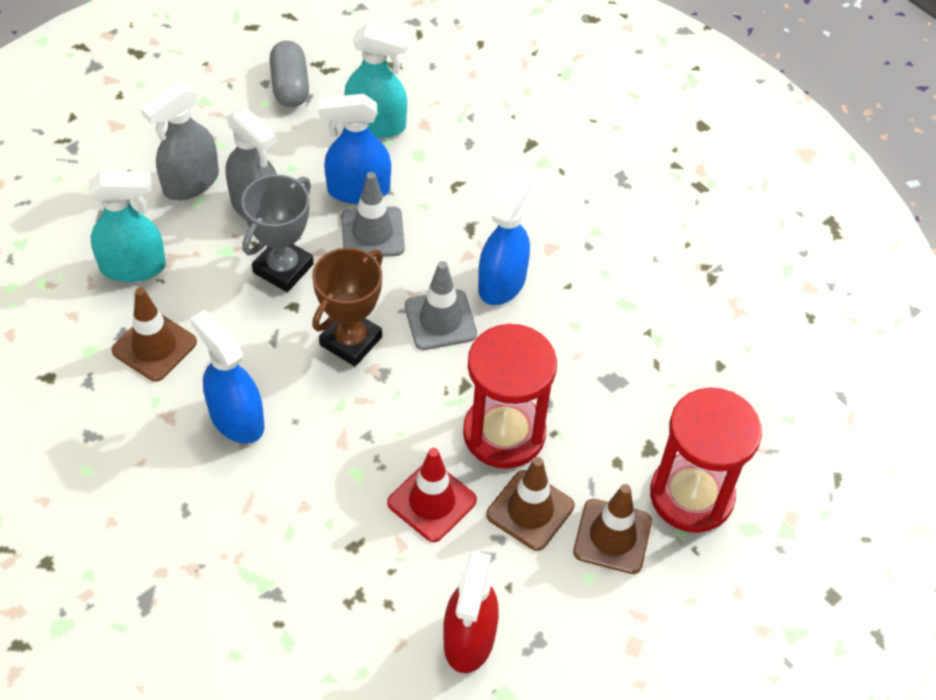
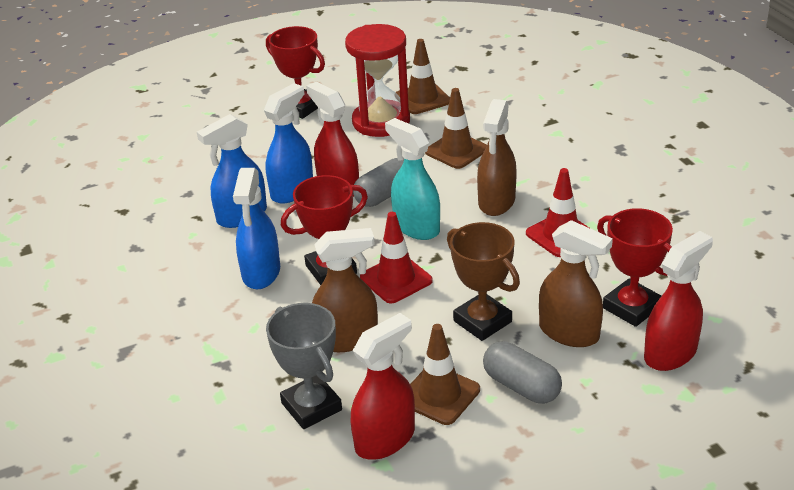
brown spray bottle: 0 -> 3
grey capsule: 1 -> 2
grey spray bottle: 2 -> 0
grey traffic cone: 2 -> 0
red hourglass: 2 -> 1
red spray bottle: 1 -> 3
red traffic cone: 1 -> 2
red trophy: 0 -> 3
turquoise spray bottle: 2 -> 1

